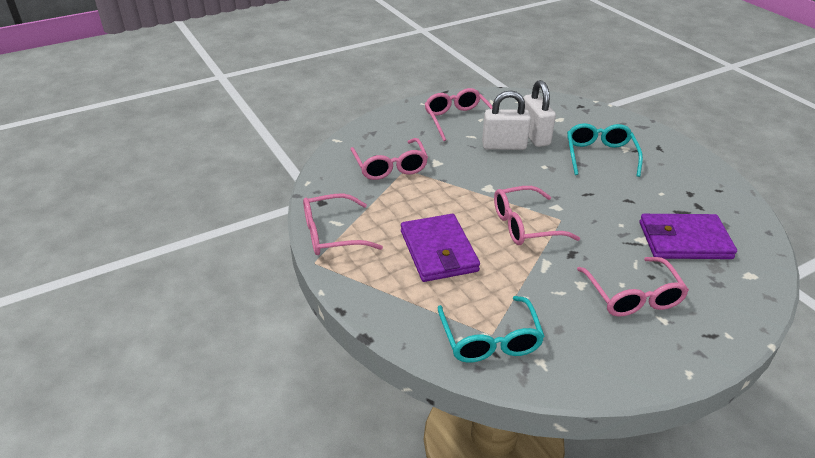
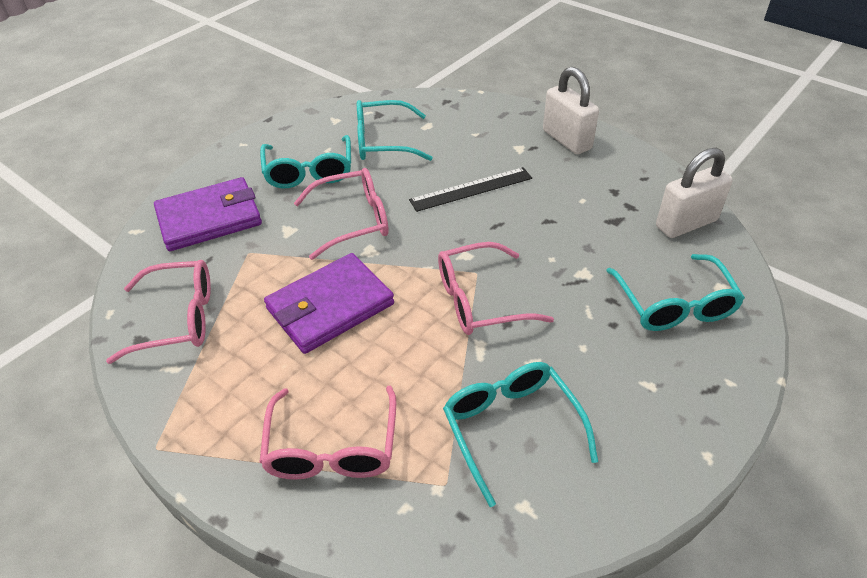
black ruler: 0 -> 1
pink glasses: 5 -> 4
turquoise glasses: 2 -> 4

